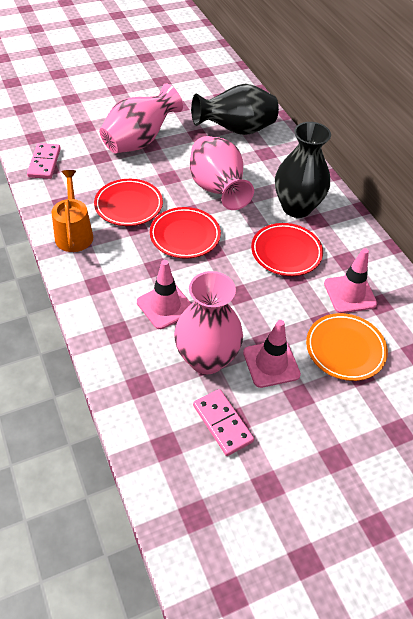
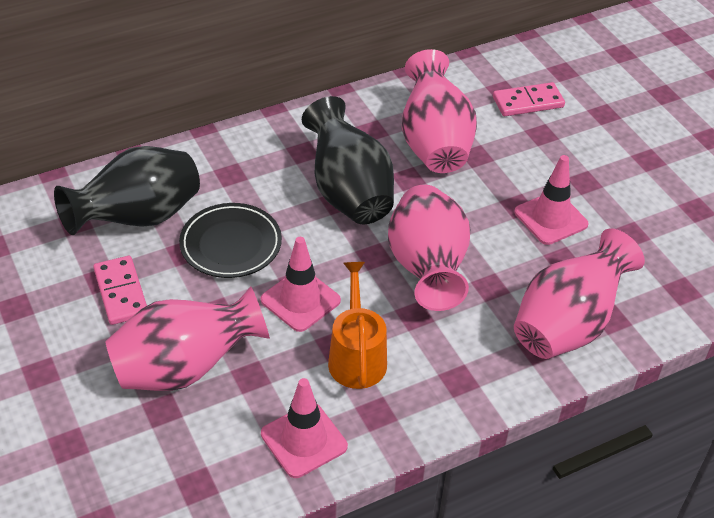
black plate: 0 -> 1
orange plate: 1 -> 0
pink vase: 3 -> 4
red plate: 3 -> 0

